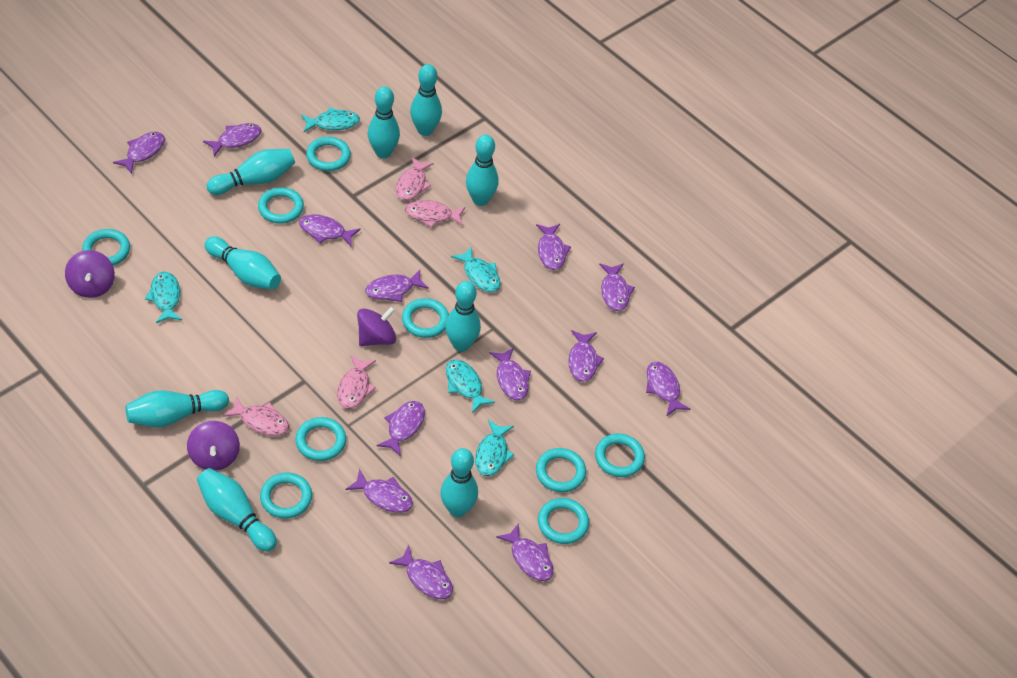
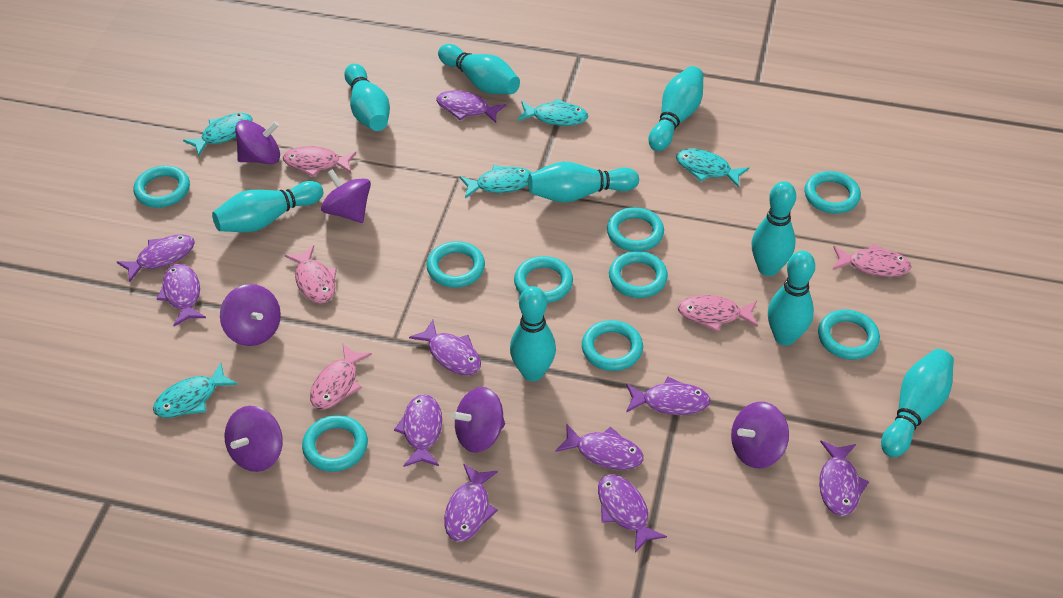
pink fish: 4 -> 5
purple fish: 13 -> 10
purple spinning top: 3 -> 6

